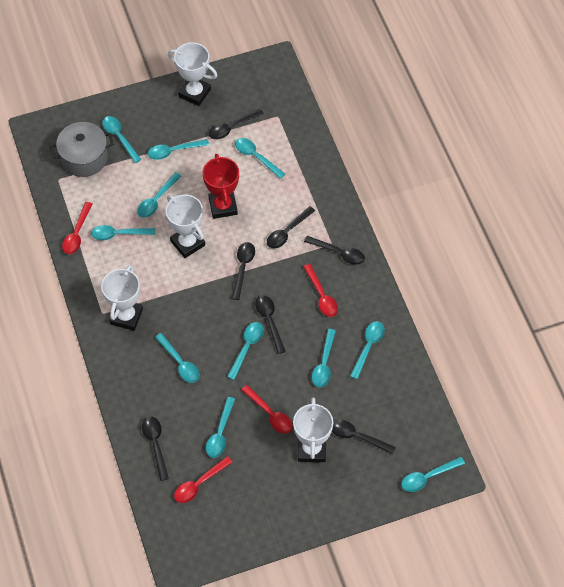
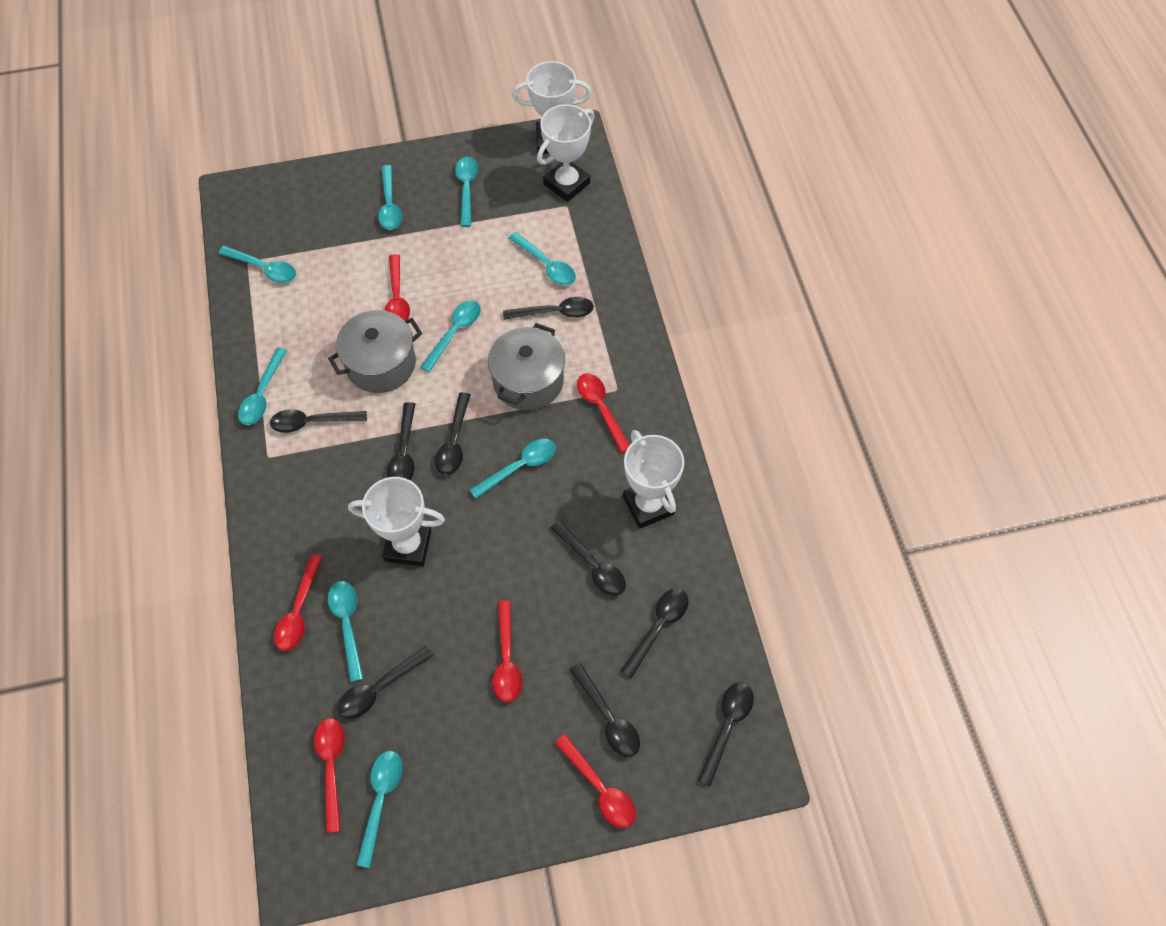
black spoon: 7 -> 9
grey pot: 1 -> 2
red spoon: 4 -> 6
red trophy: 1 -> 0
turquoise spoon: 11 -> 9

